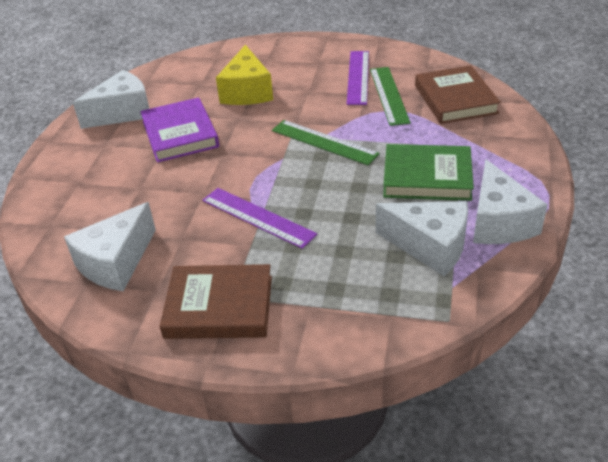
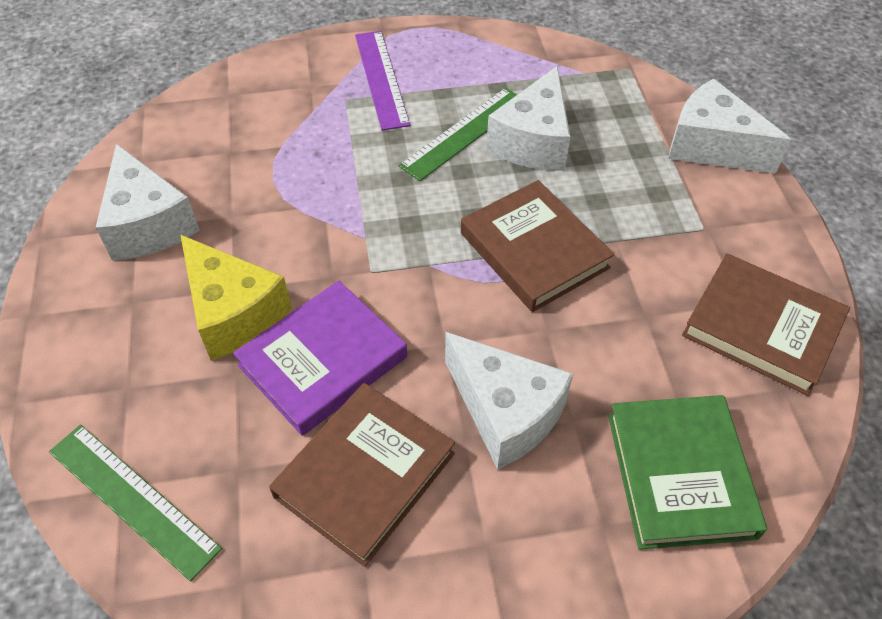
brown book: 2 -> 3
purple ruler: 2 -> 1

